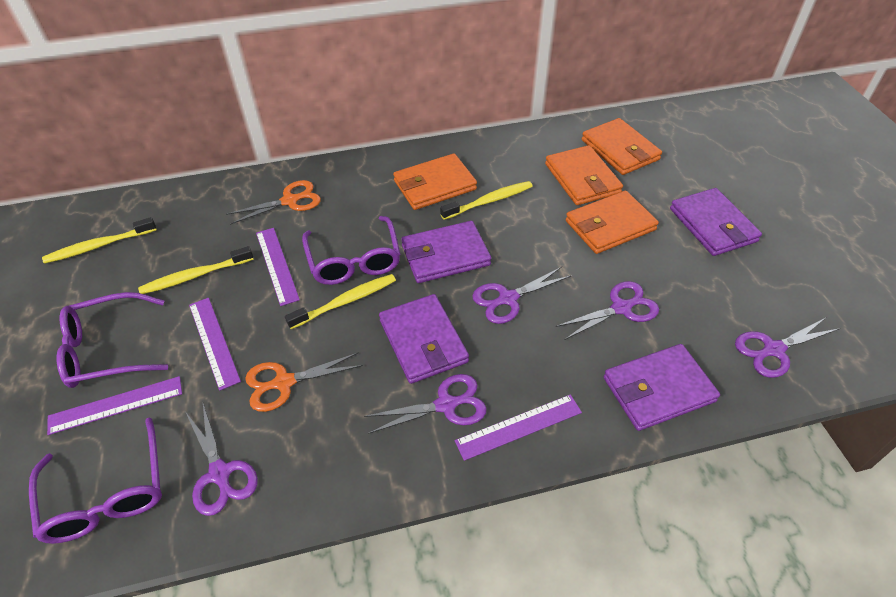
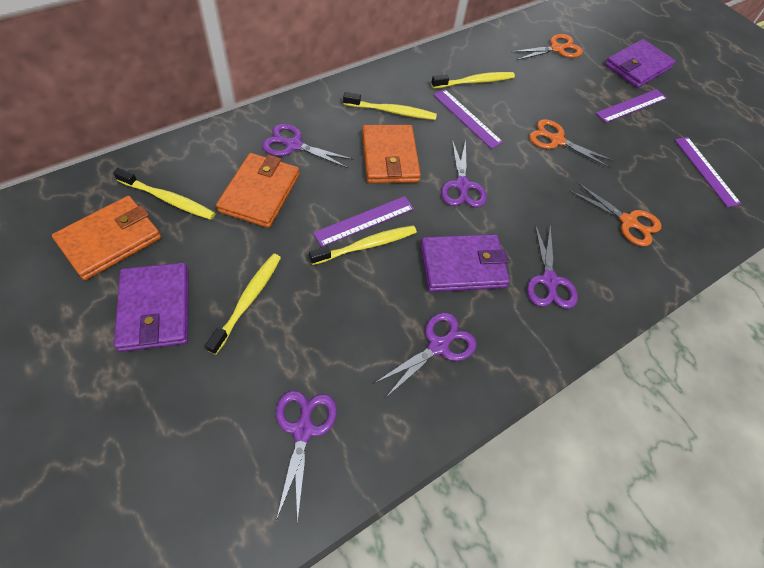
orange scissors: 2 -> 3
orange wallet: 4 -> 3
purple glasses: 3 -> 0
purple wallet: 4 -> 3
yellow toothbrush: 4 -> 5

